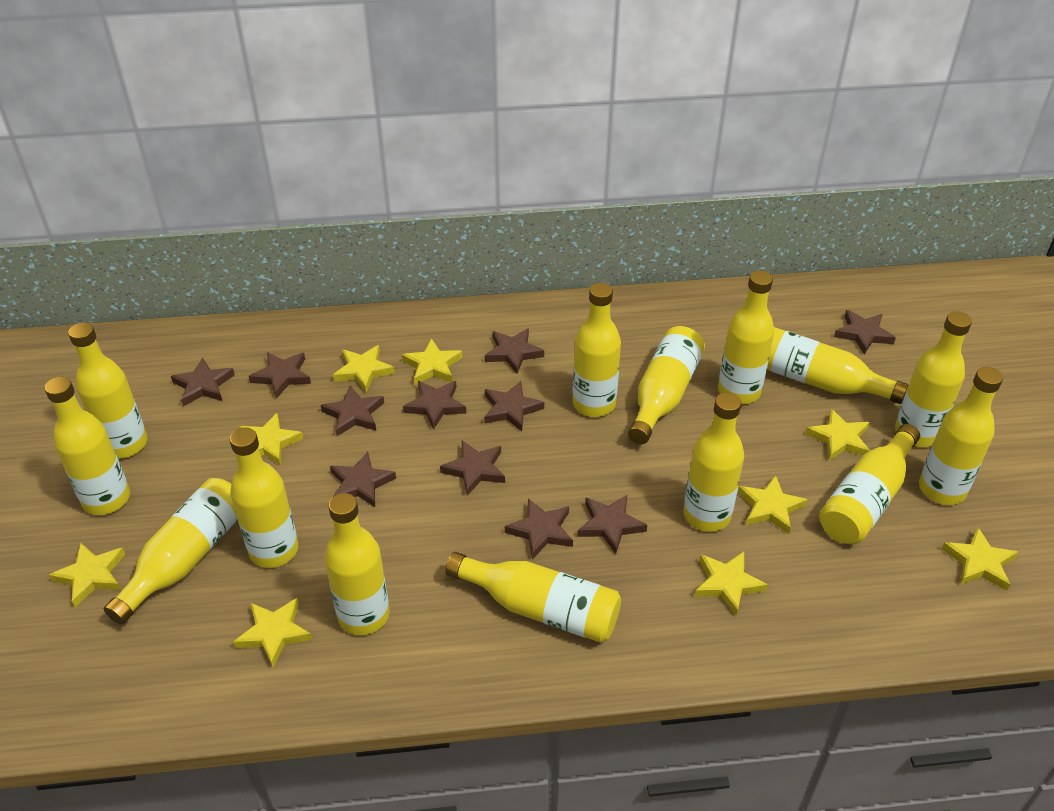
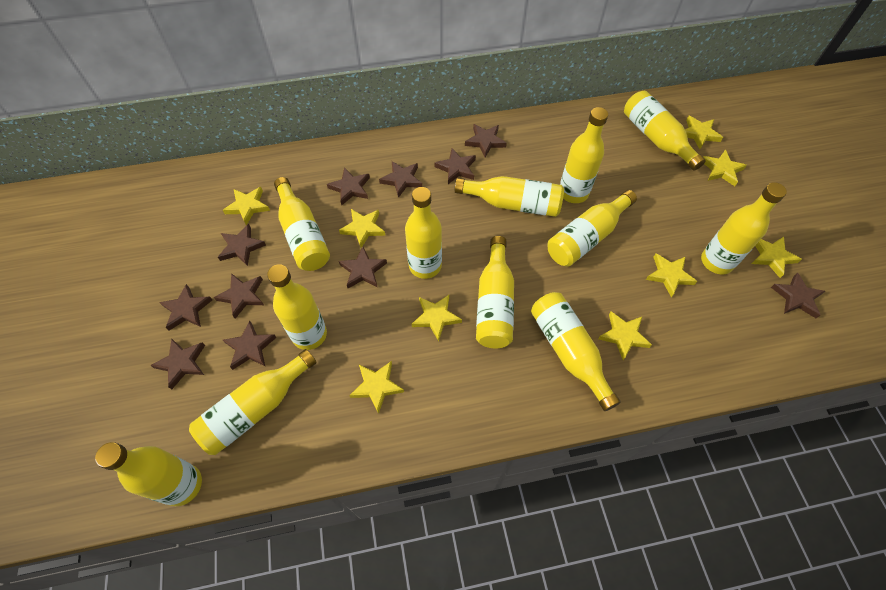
yellow bottle: 14 -> 12

